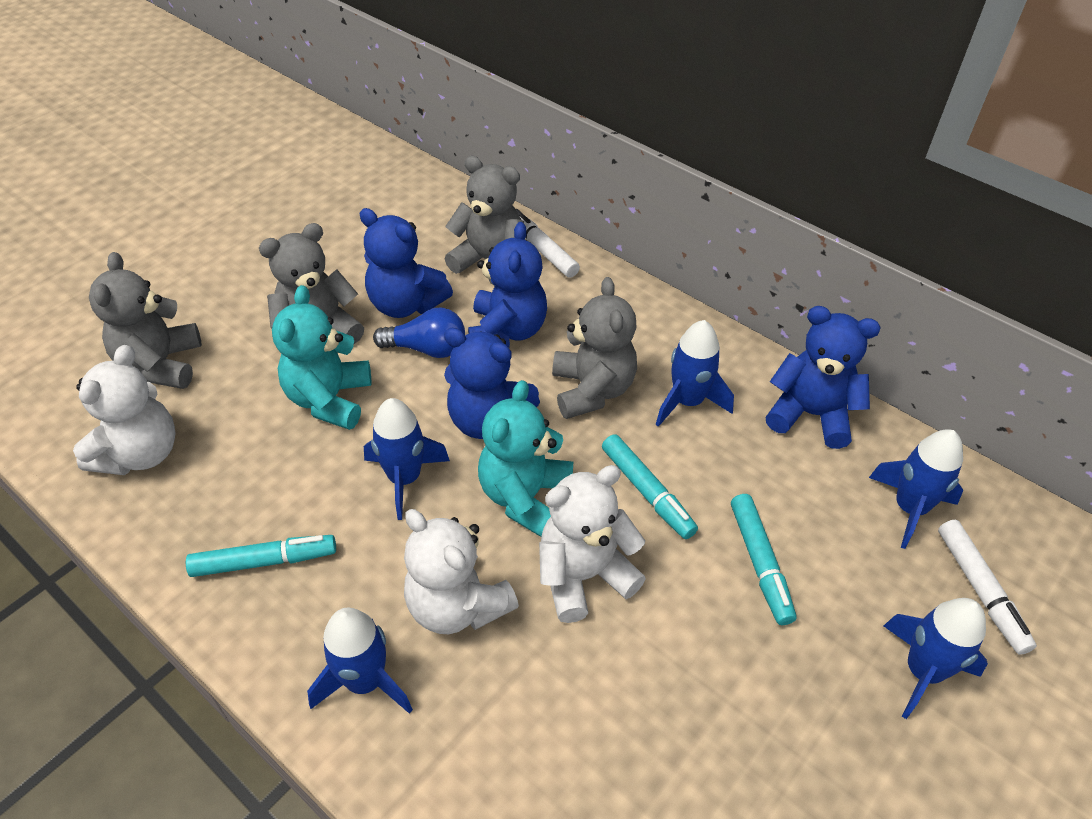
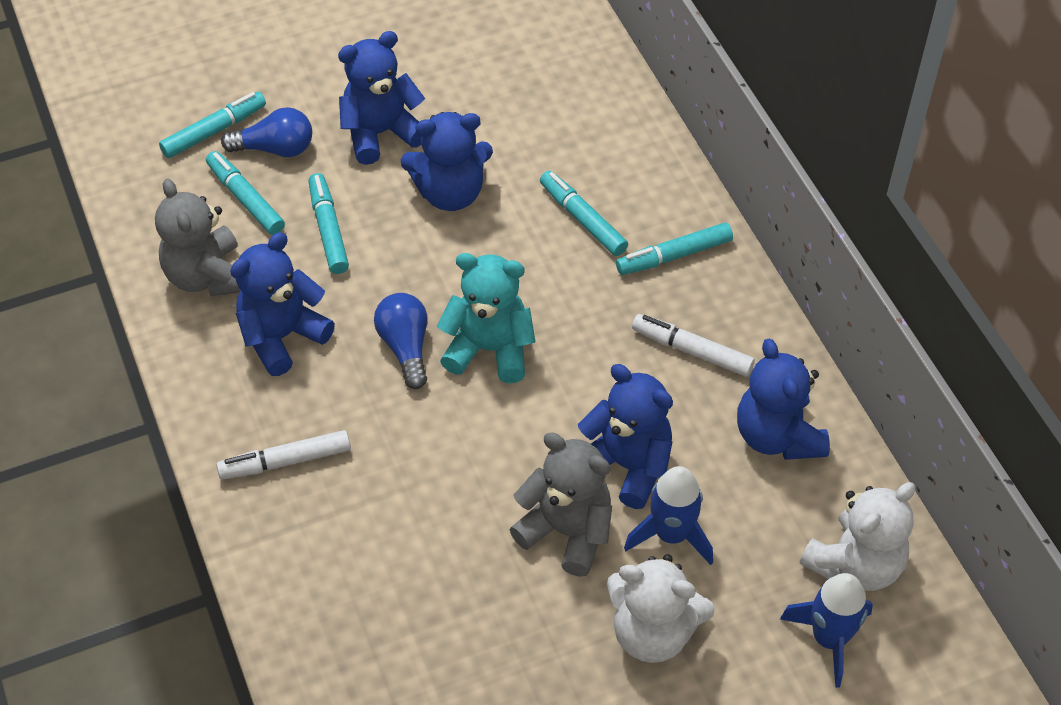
blue light bulb: 1 -> 2
blue rocket: 5 -> 2
blue teddy bear: 4 -> 5
grey teddy bear: 4 -> 2
turquoise marker: 3 -> 5
turquoise teddy bear: 2 -> 1
white teddy bear: 3 -> 2

